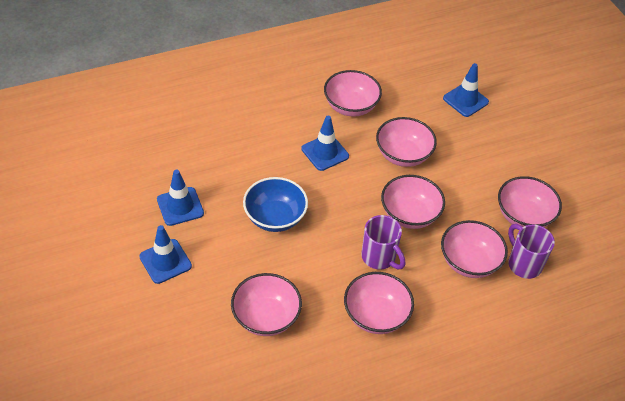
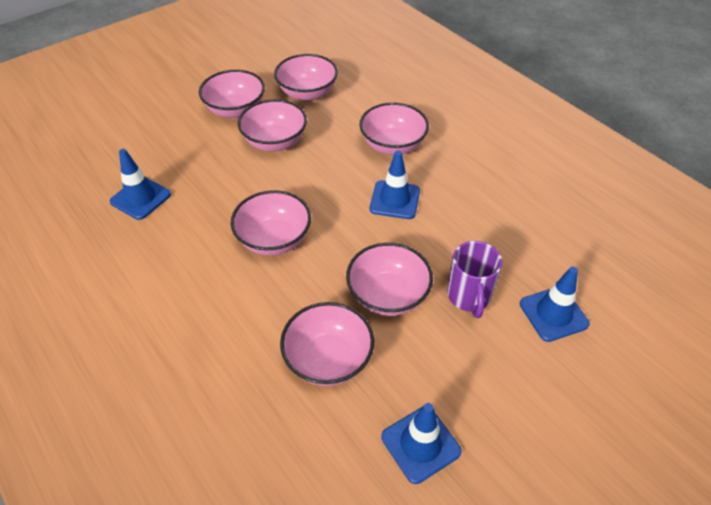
blue bowl: 1 -> 0
purple mug: 2 -> 1

